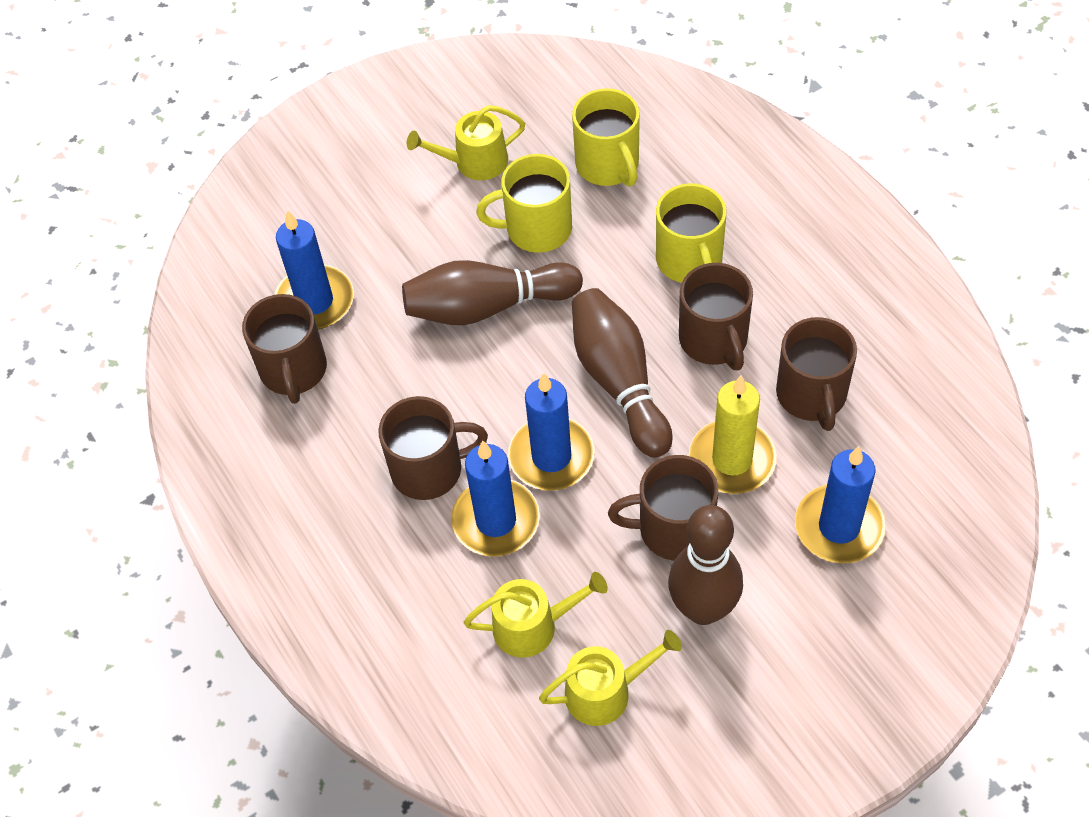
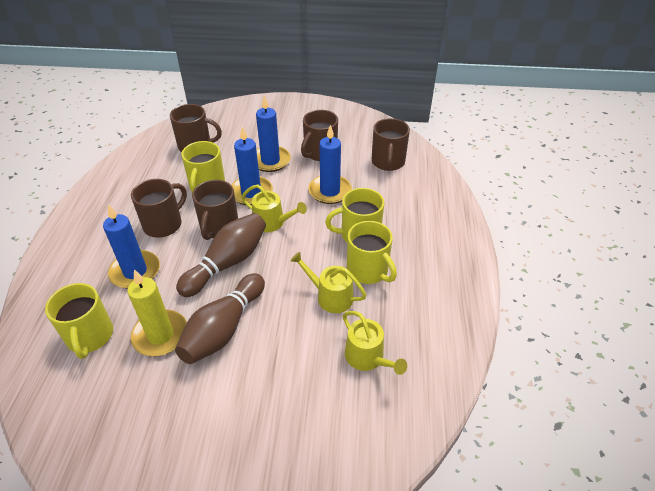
brown bowling pin: 3 -> 2
yellow mug: 3 -> 4

